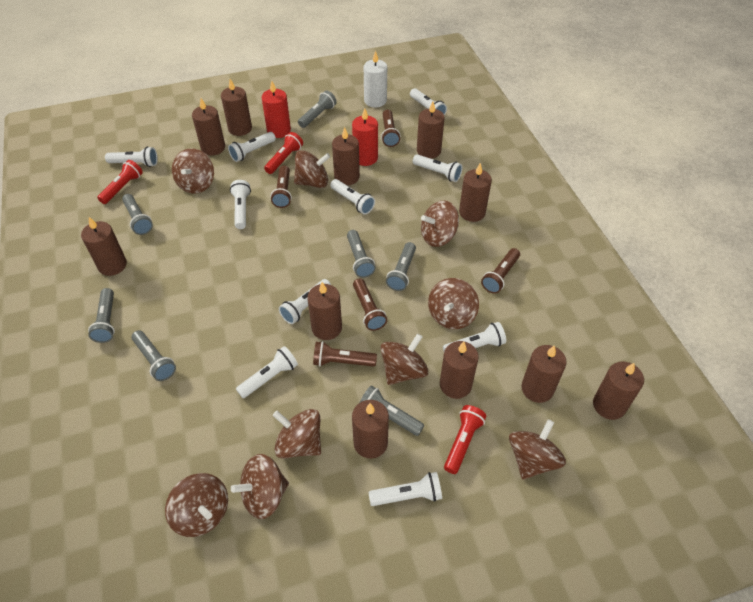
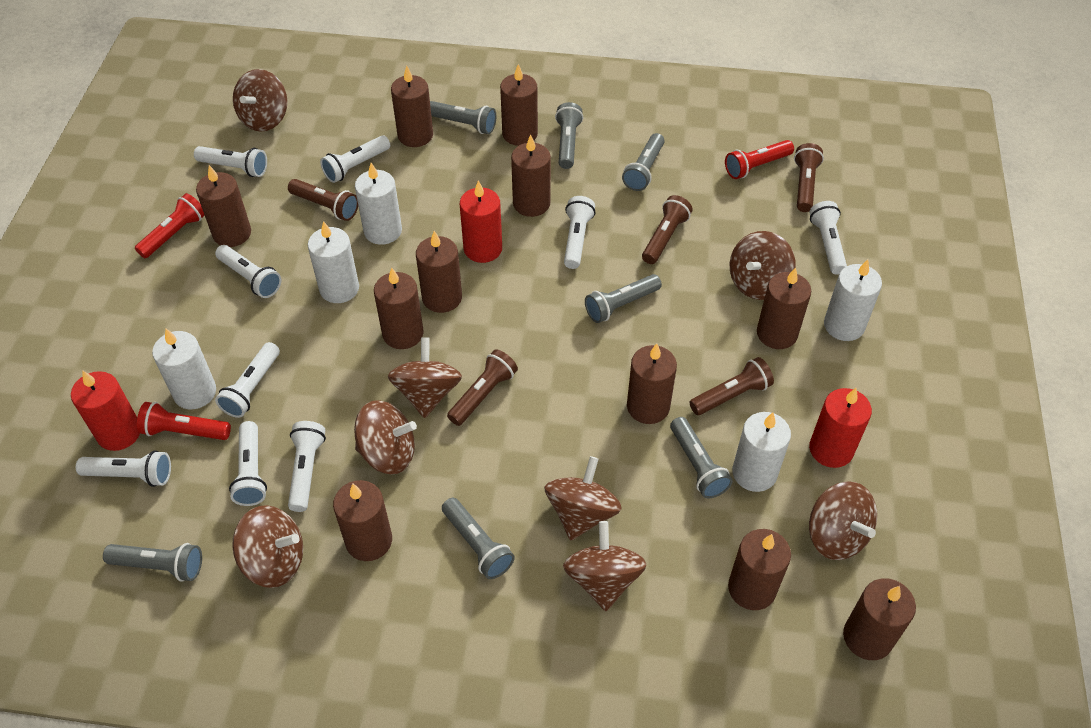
brown spinning top: 9 -> 8
red candle: 2 -> 3
white candle: 1 -> 5
white flashlight: 10 -> 9

